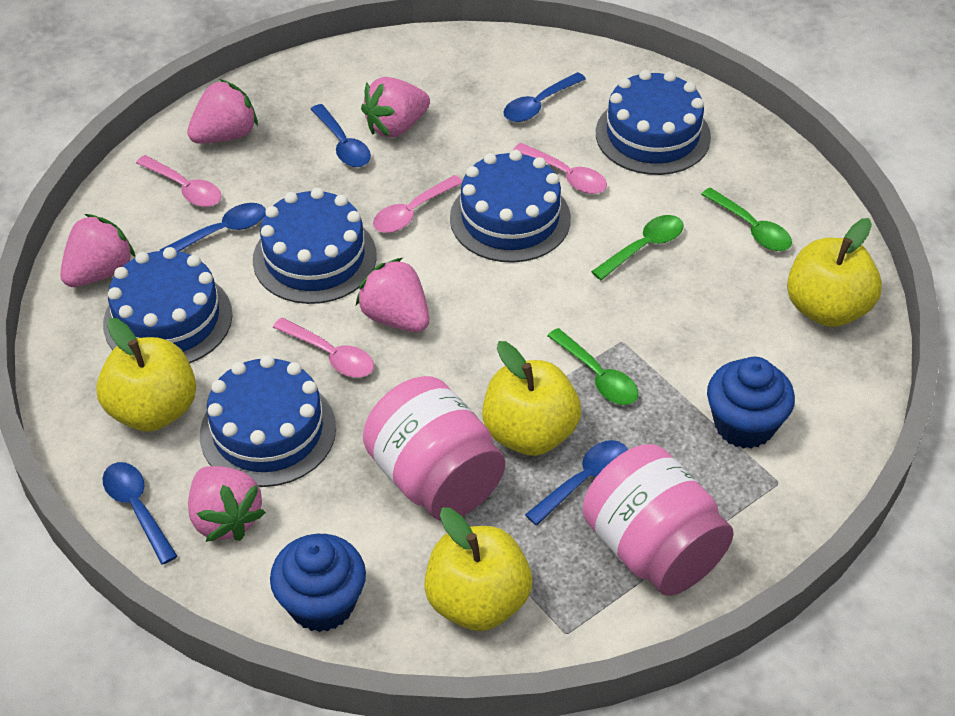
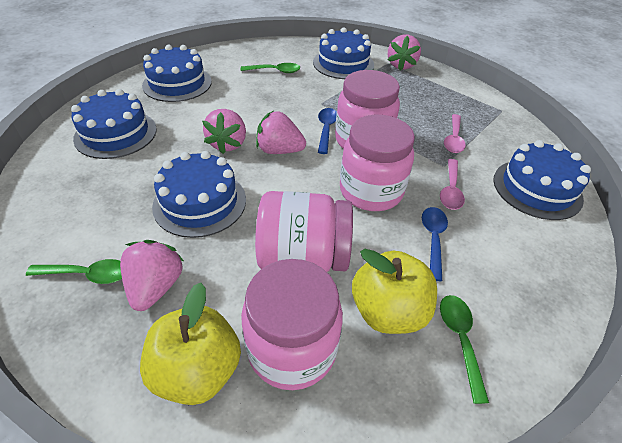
blue cupcake: 2 -> 0
blue spoon: 5 -> 2
pink jar: 2 -> 4
pink spoon: 4 -> 2
pink strawberry: 5 -> 4
yellow apple: 4 -> 2

